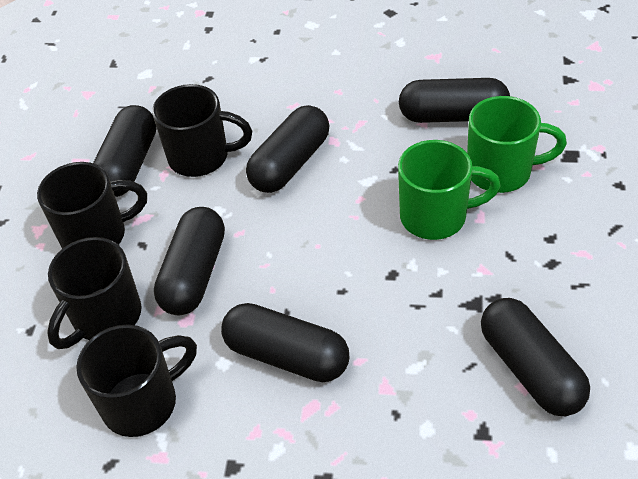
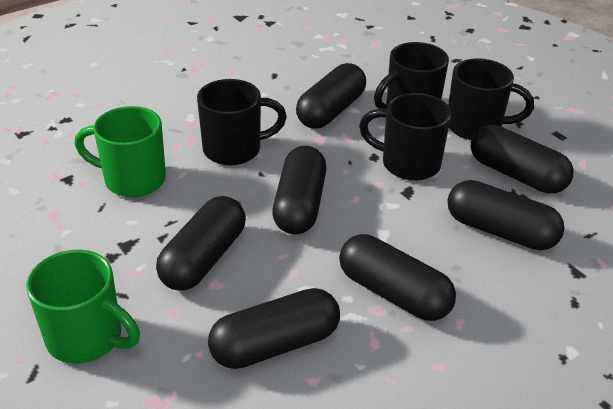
black capsule: 6 -> 7

